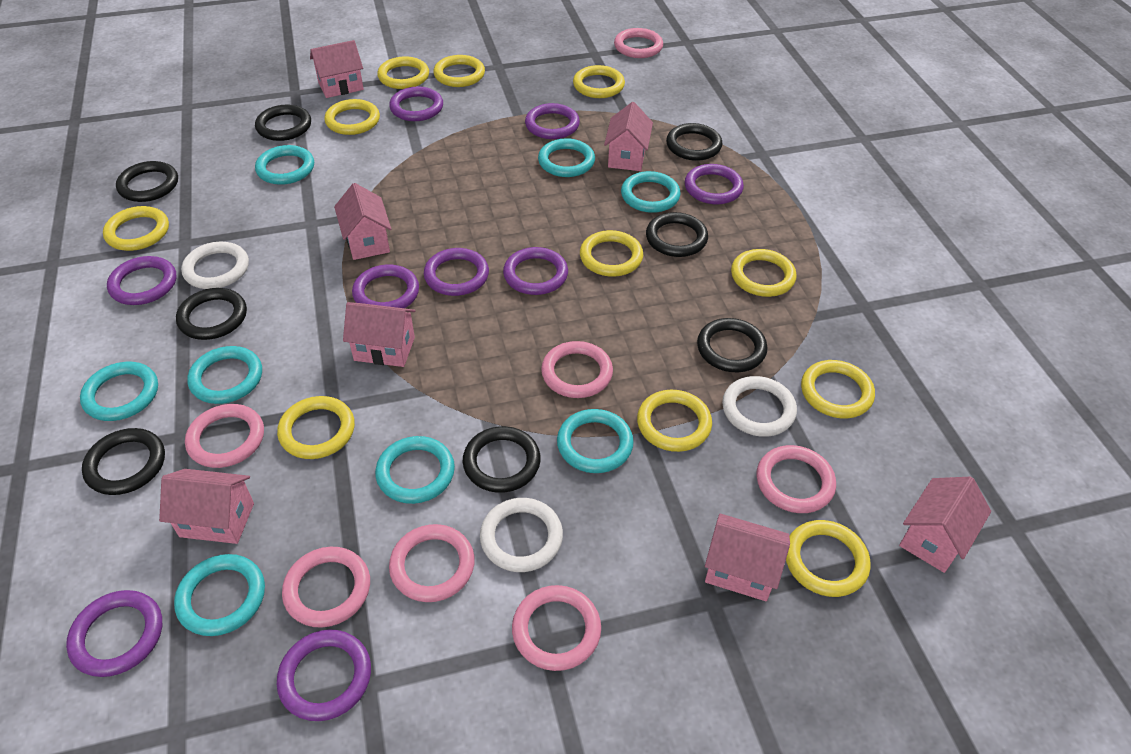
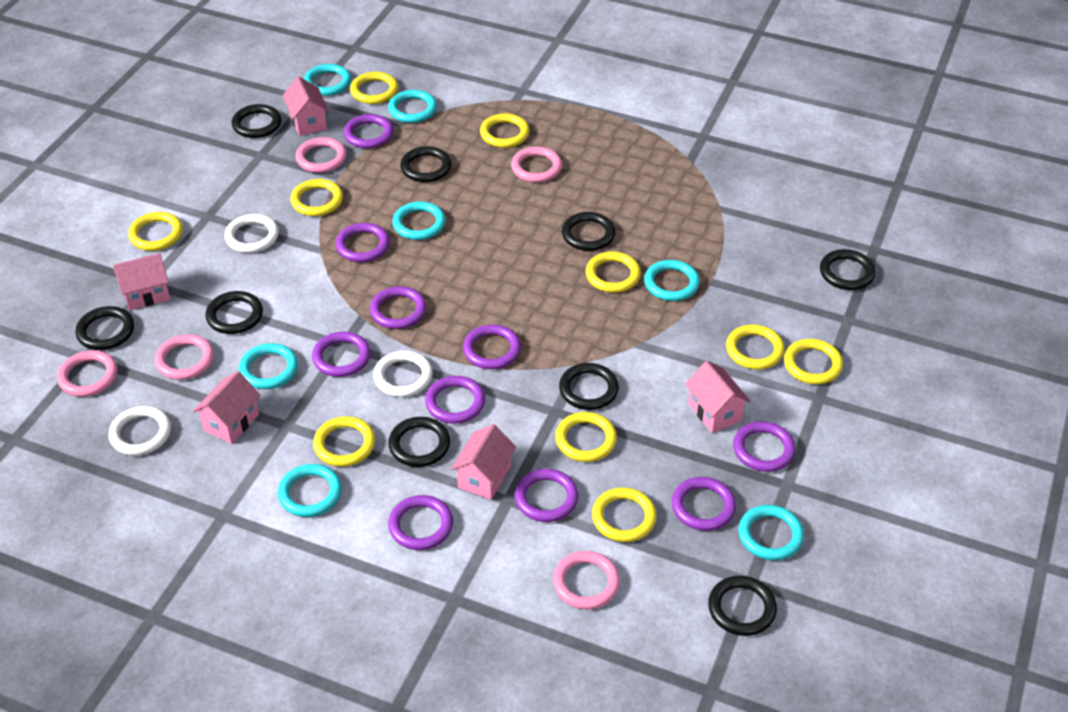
black ring: 8 -> 9
pink house: 7 -> 5
pink ring: 7 -> 5
purple ring: 9 -> 10
turquoise ring: 8 -> 7
yellow ring: 11 -> 10

